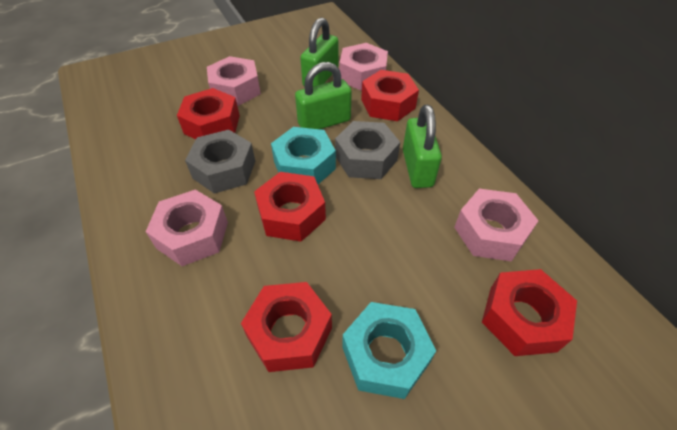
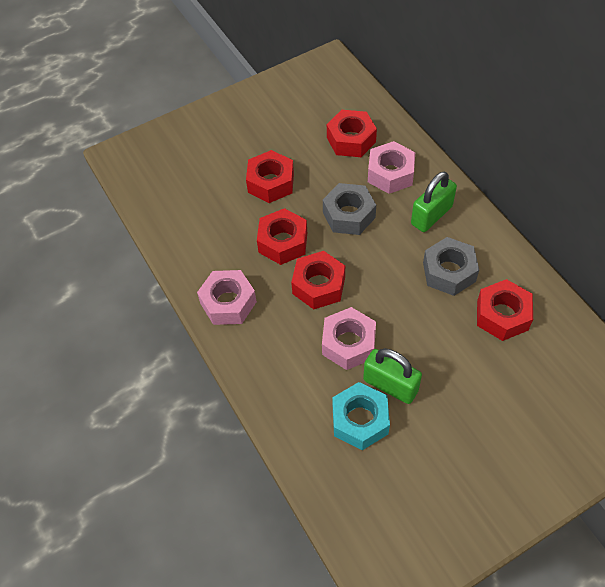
green padlock: 3 -> 2
pink nut: 4 -> 3
turquoise nut: 2 -> 1

